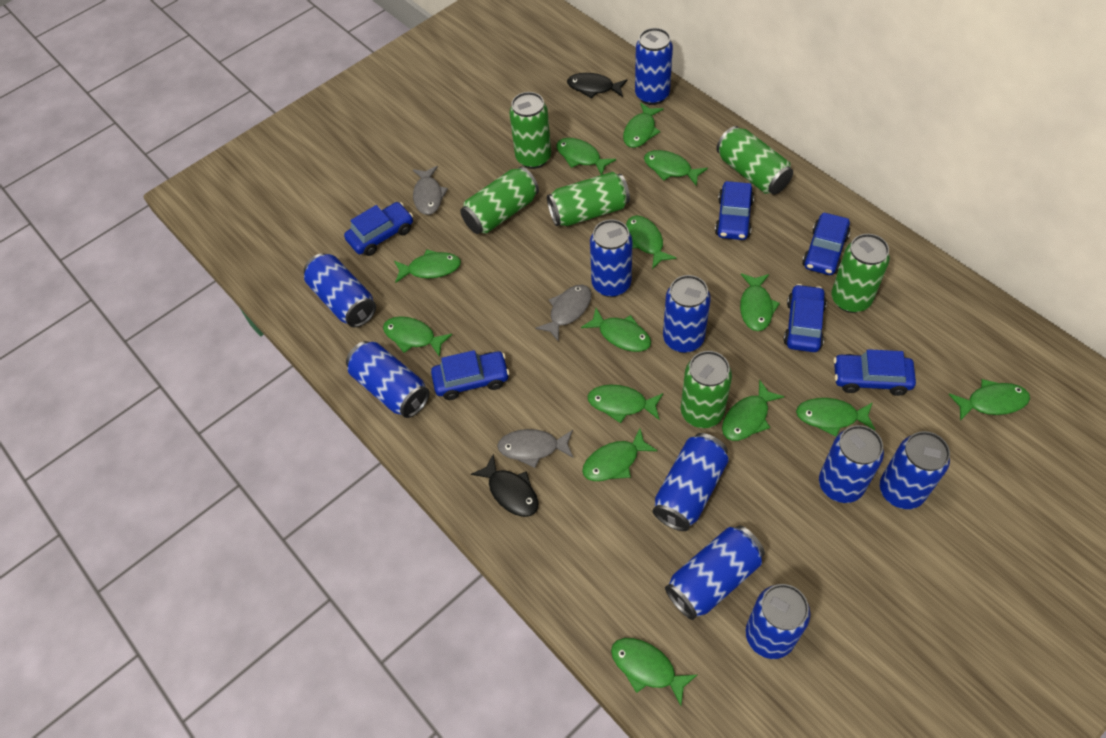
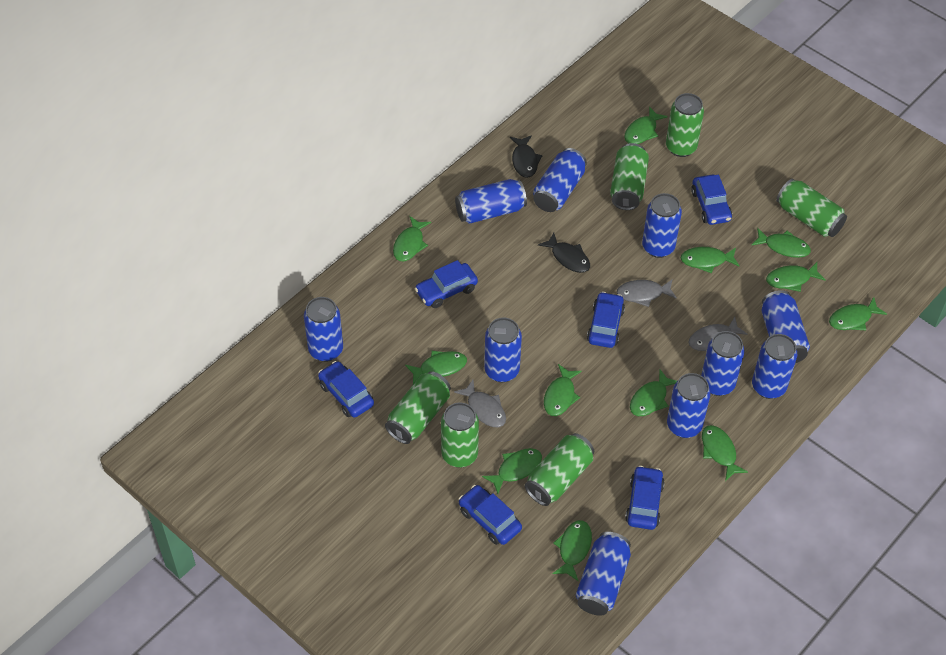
green fish: 14 -> 12

